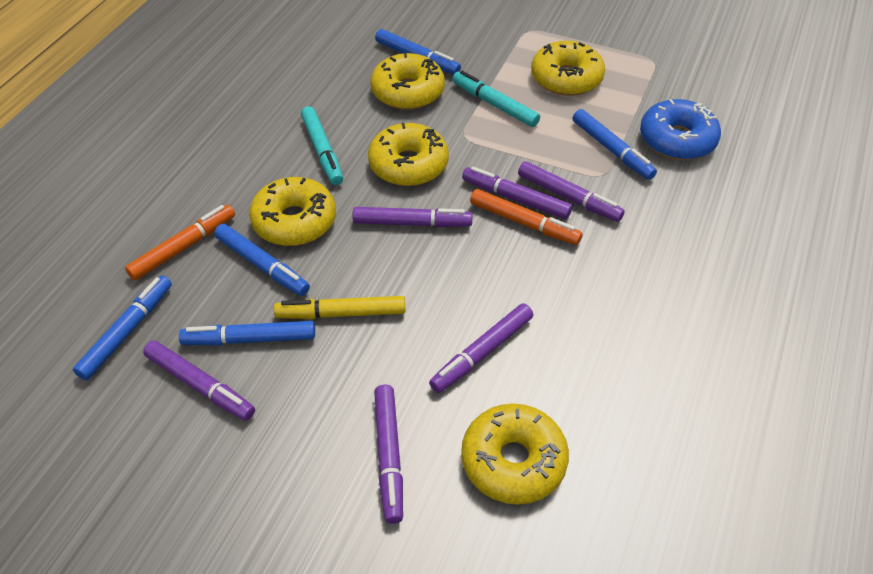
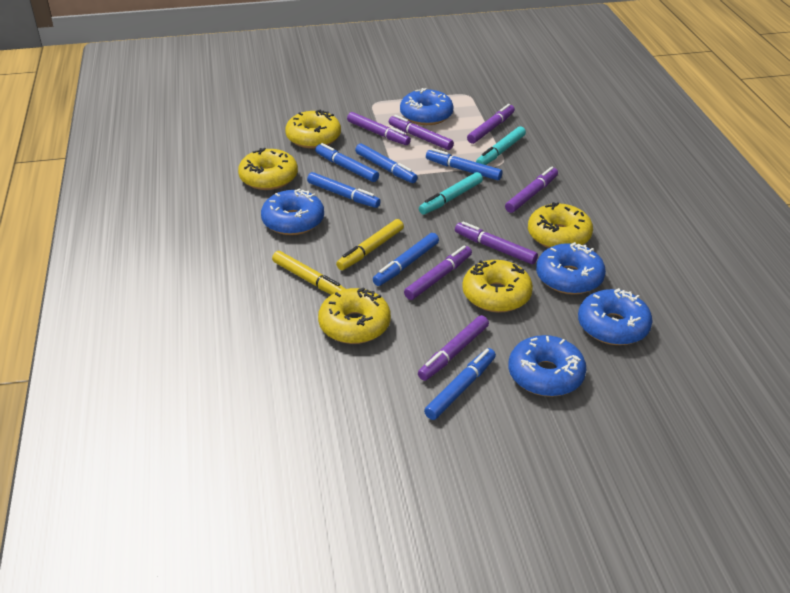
blue donut: 1 -> 5
blue marker: 5 -> 6
orange marker: 2 -> 0
purple marker: 6 -> 7
yellow marker: 1 -> 2

